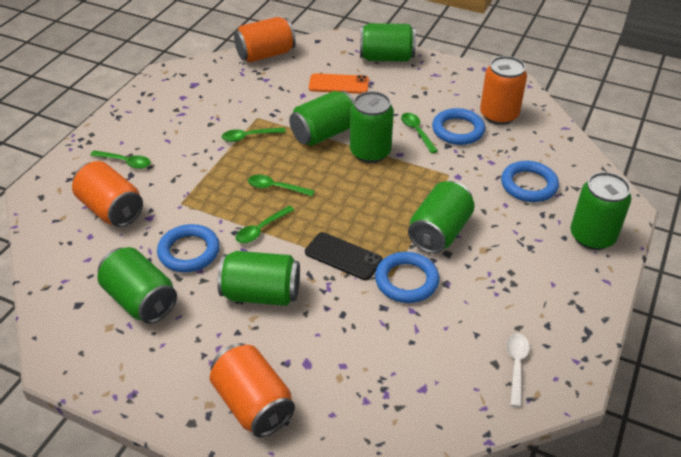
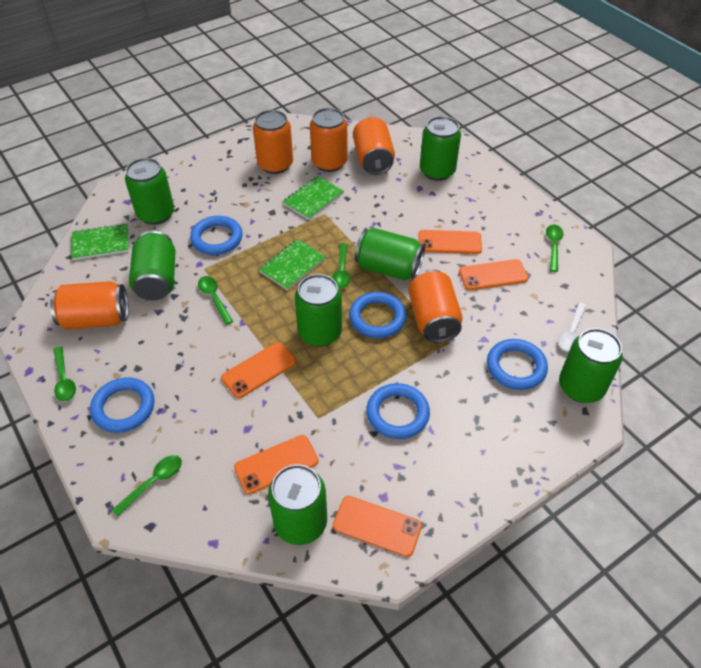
black phone: 1 -> 0
blue ring: 4 -> 5
green notebook: 0 -> 3
orange can: 4 -> 5
orange phone: 1 -> 5

